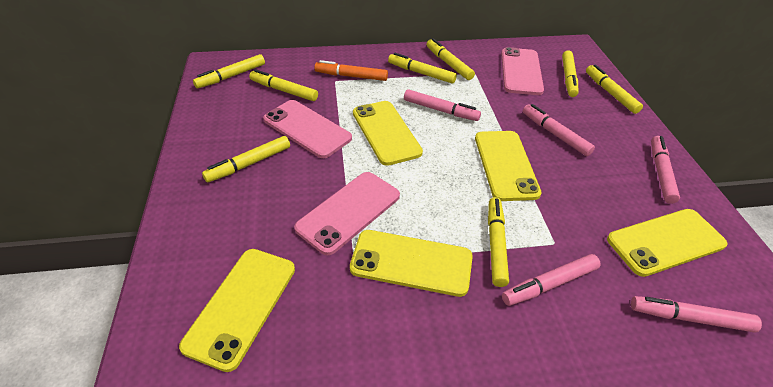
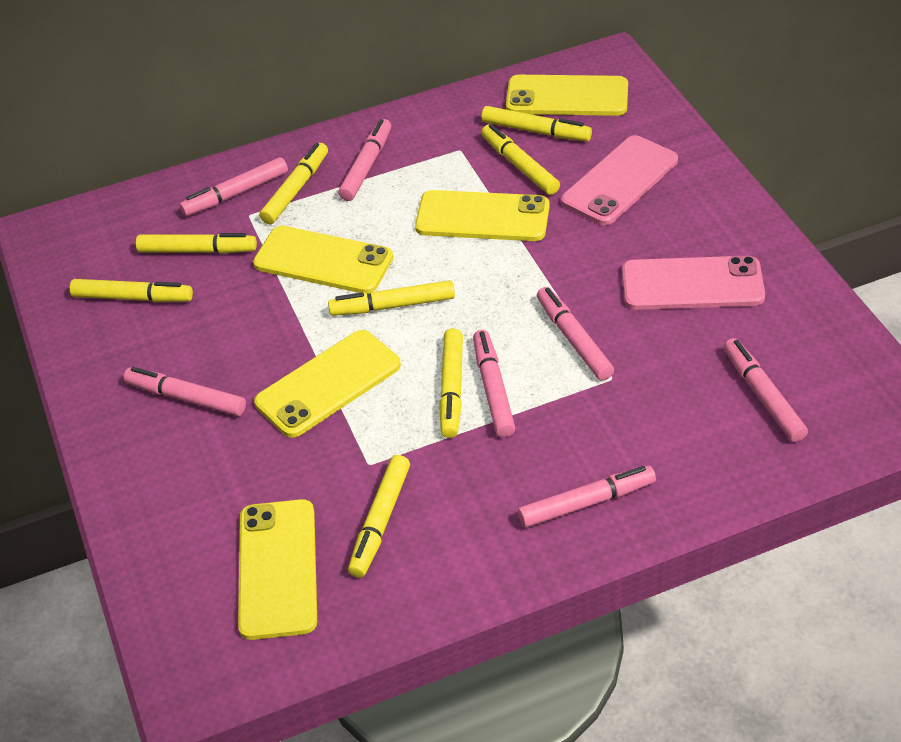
orange marker: 1 -> 0
pink marker: 5 -> 7
pink phone: 3 -> 2

